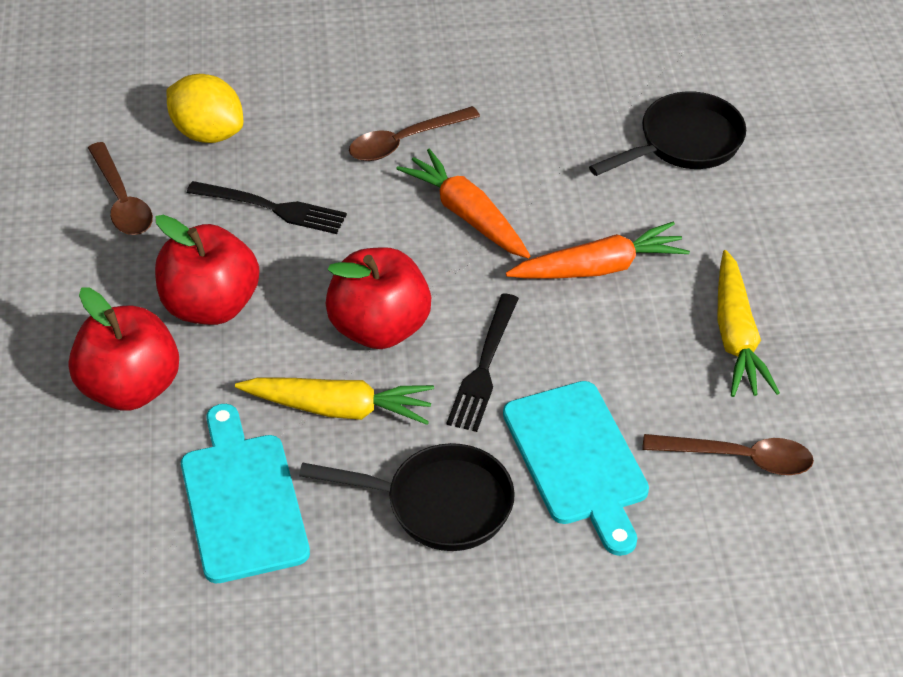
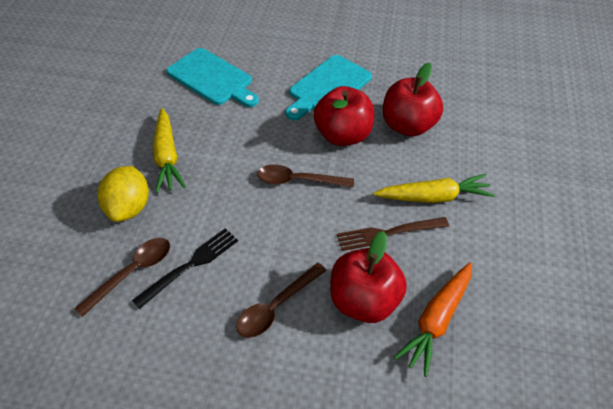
black fork: 2 -> 1
black pan: 2 -> 0
brown fork: 0 -> 1
orange carrot: 2 -> 1

